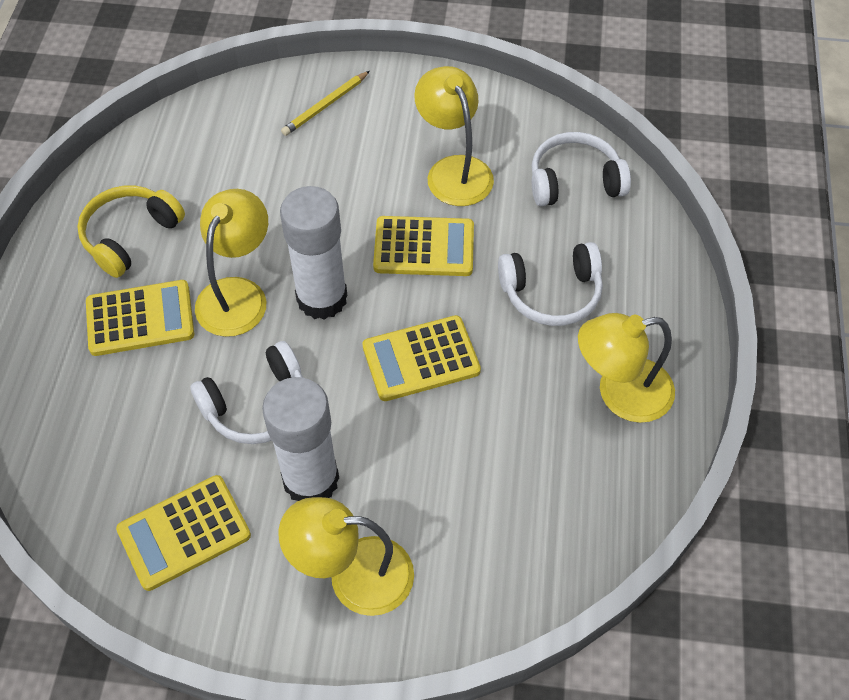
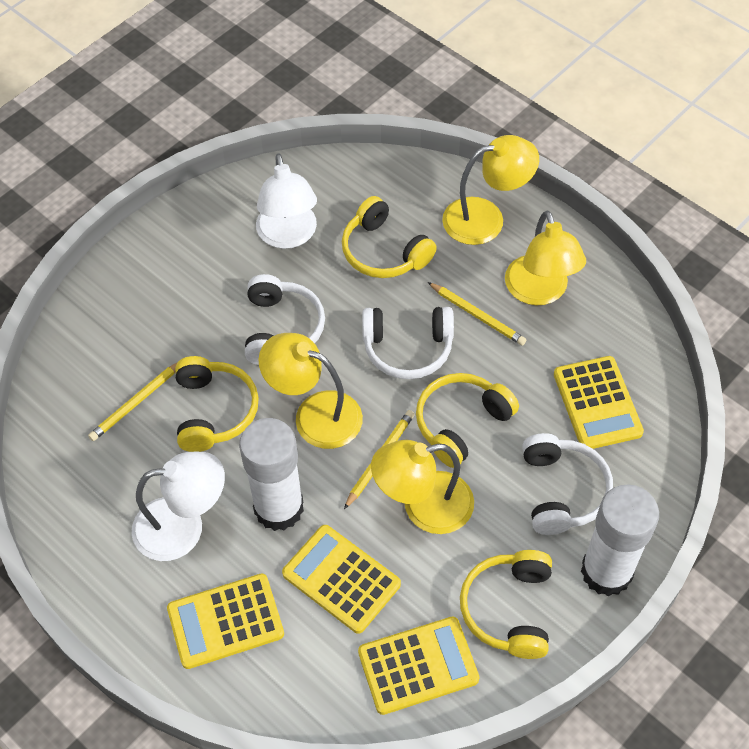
white lamp: 0 -> 2
yellow headphones: 1 -> 4
yellow pencil: 1 -> 3

